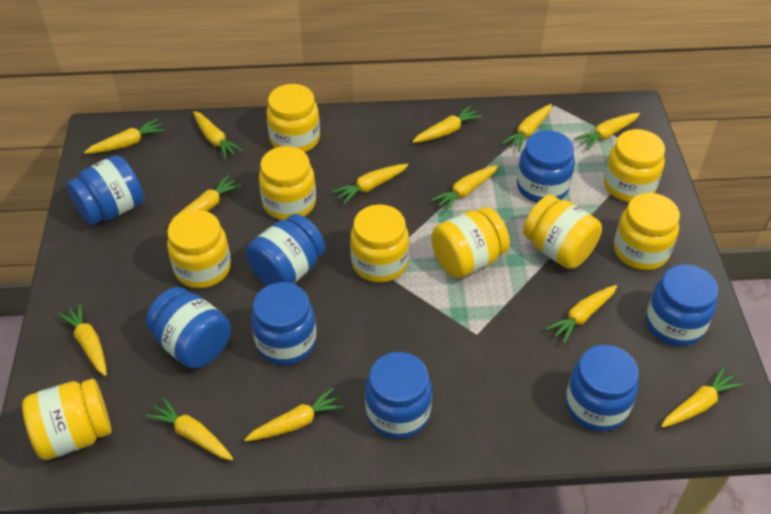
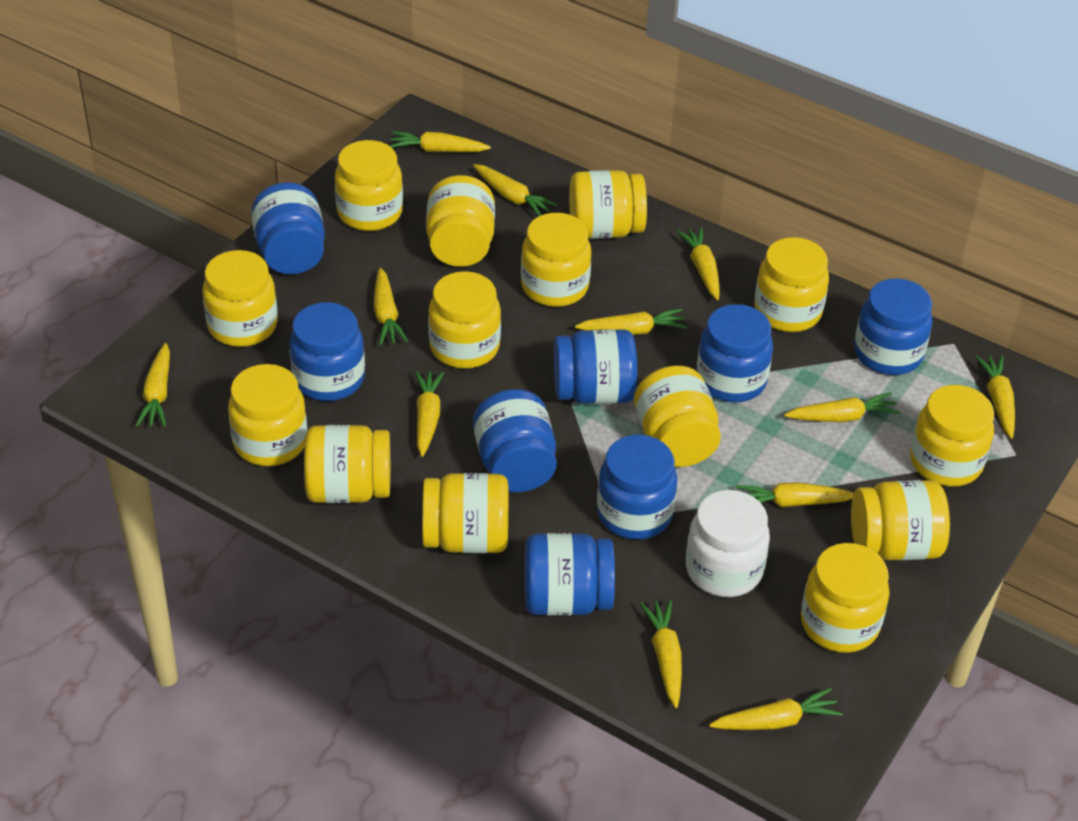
white jar: 0 -> 1
yellow carrot: 13 -> 12
yellow jar: 9 -> 14

